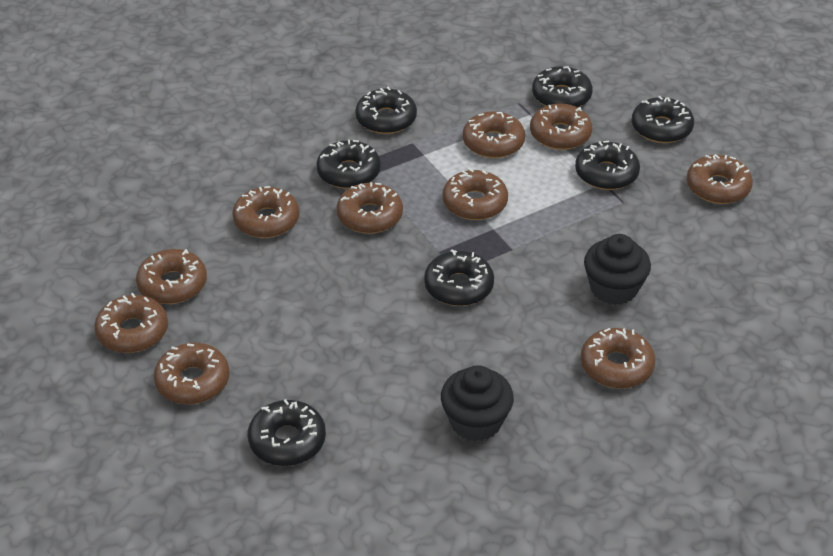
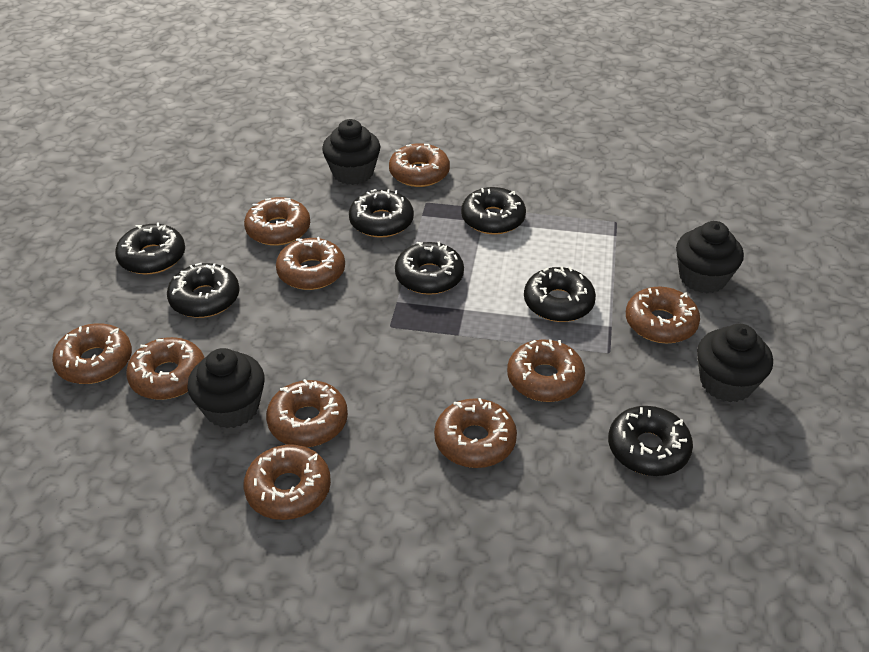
black cupcake: 2 -> 4

